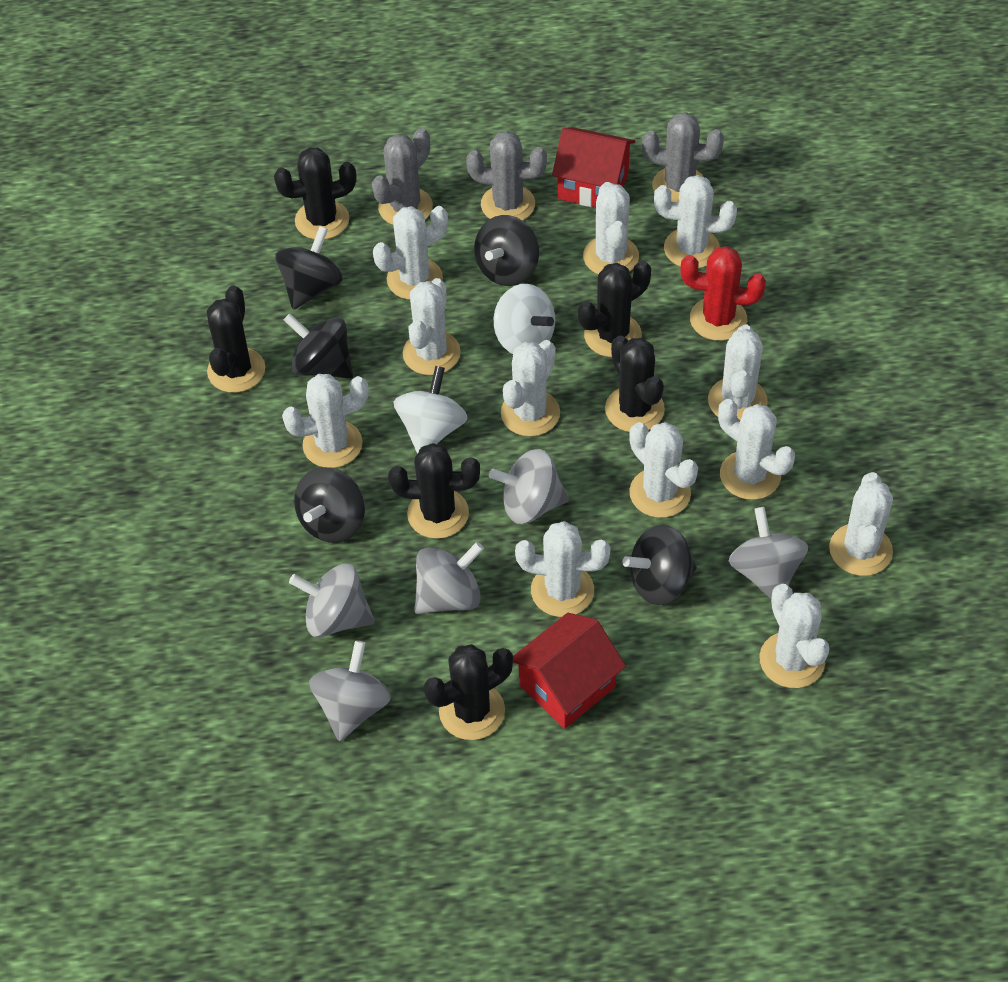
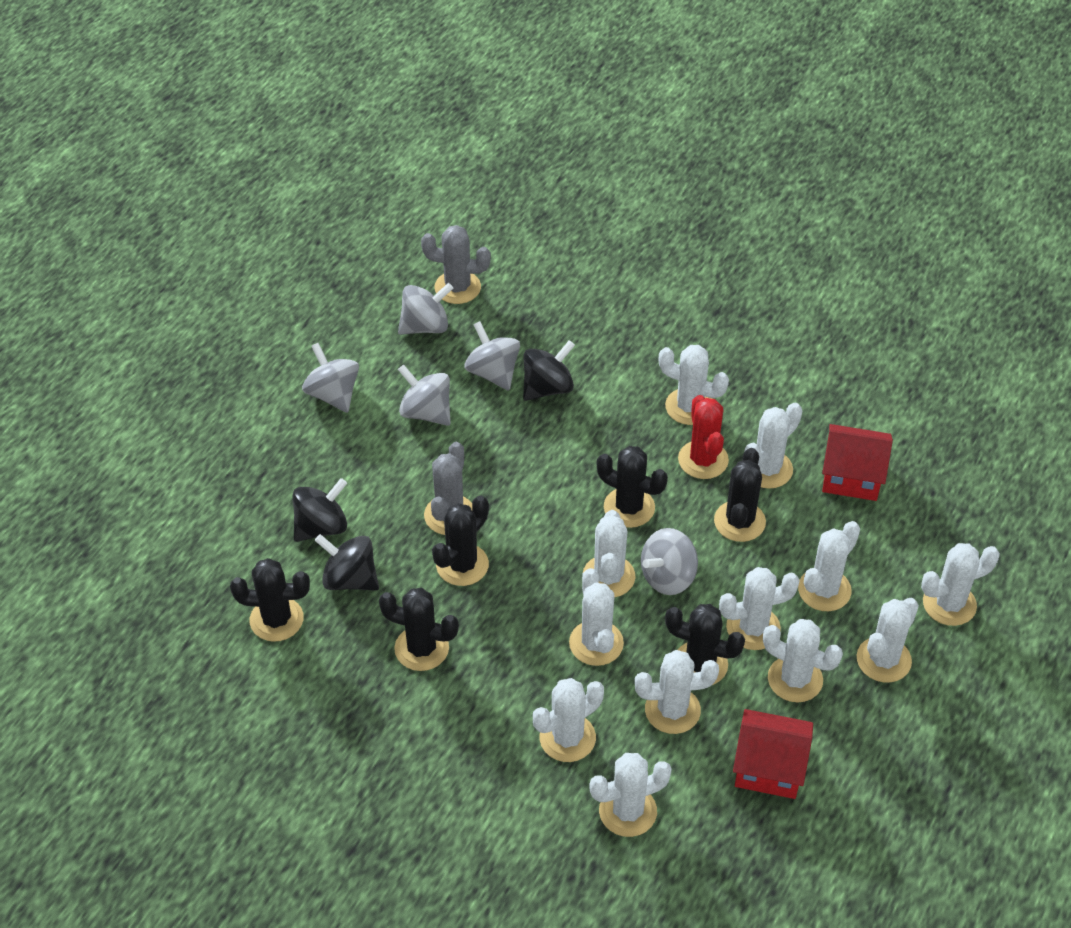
black spinning top: 5 -> 3
grey cactus: 3 -> 2
white spinning top: 2 -> 0

